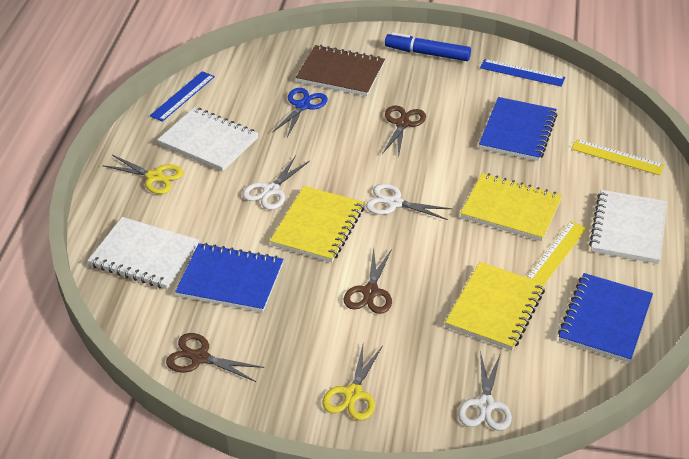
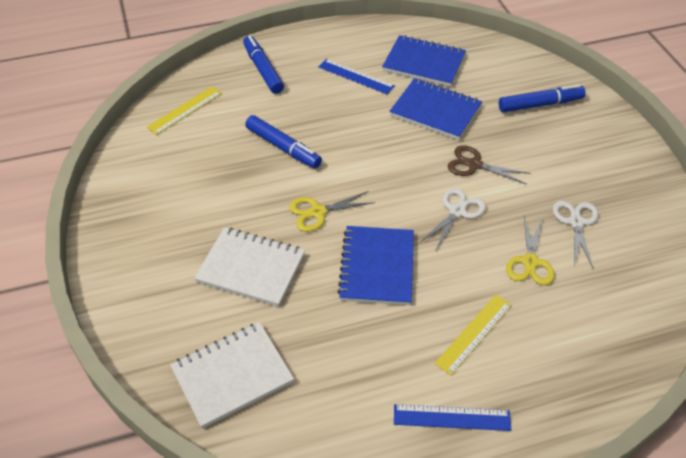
blue marker: 1 -> 3
blue scissors: 1 -> 0
brown notebook: 1 -> 0
brown scissors: 3 -> 1
white notebook: 3 -> 2
white scissors: 3 -> 2
yellow notebook: 3 -> 0

